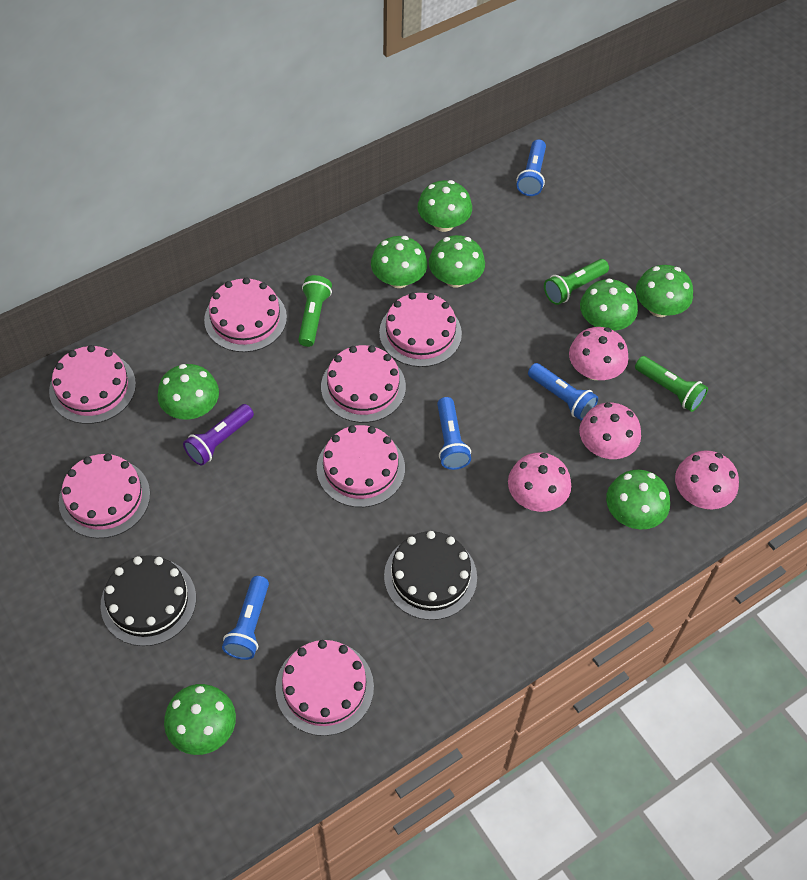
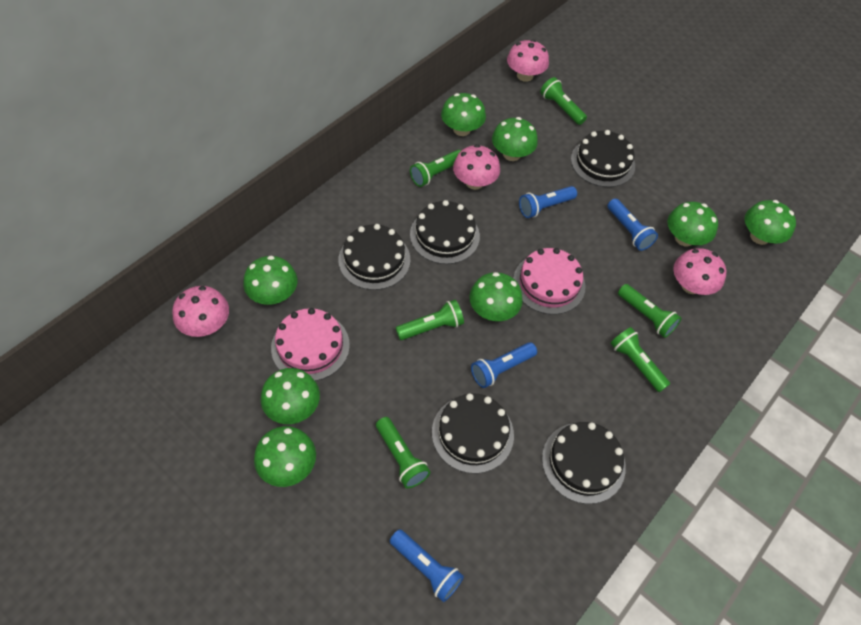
black cake: 2 -> 5
green flashlight: 3 -> 6
pink cake: 7 -> 2
purple flashlight: 1 -> 0

